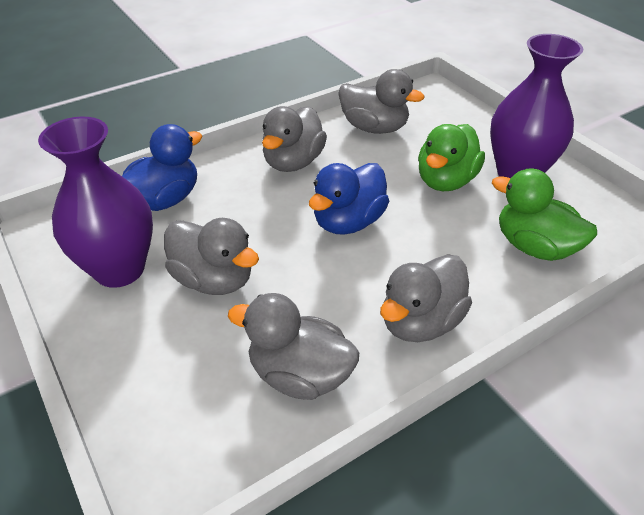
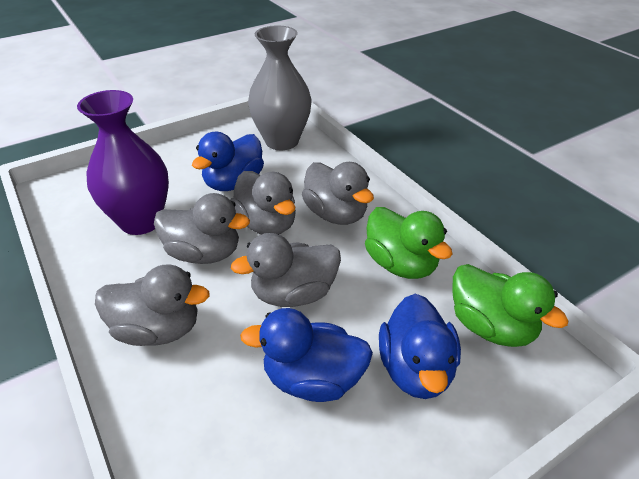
blue duck: 2 -> 3
grey vase: 0 -> 1
purple vase: 2 -> 1

